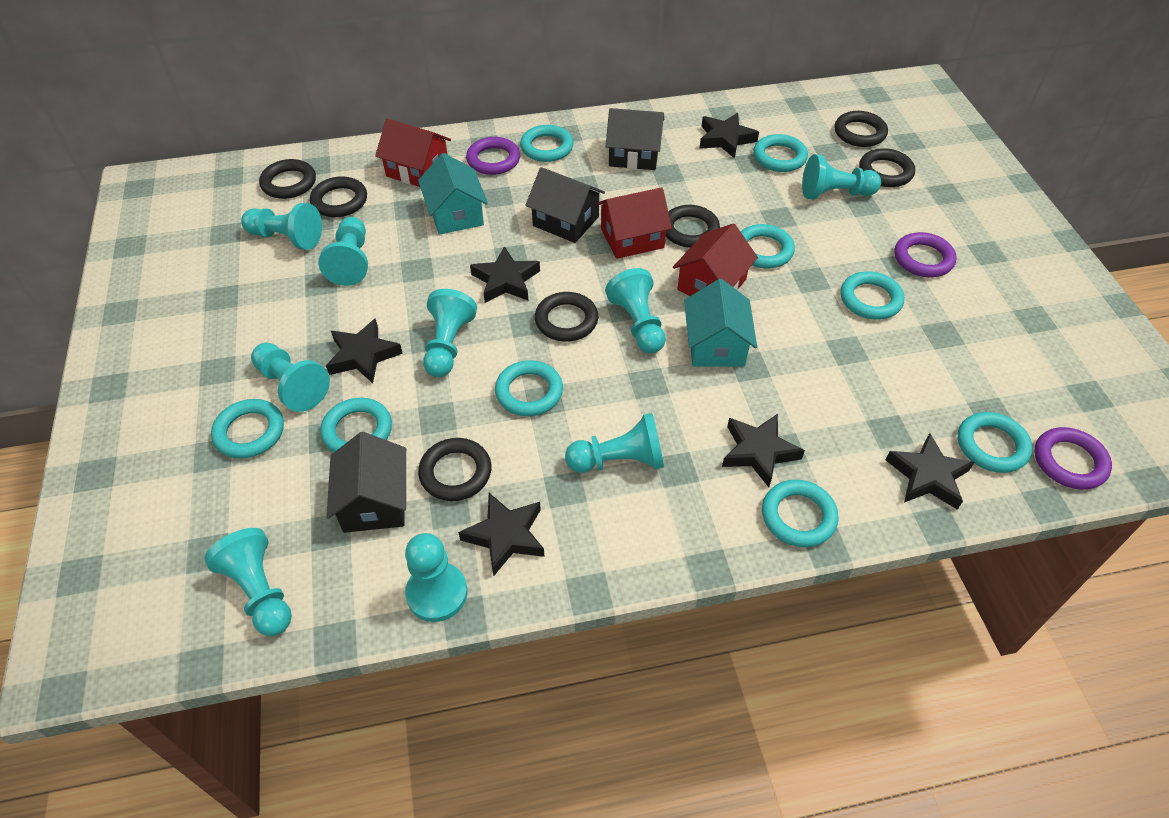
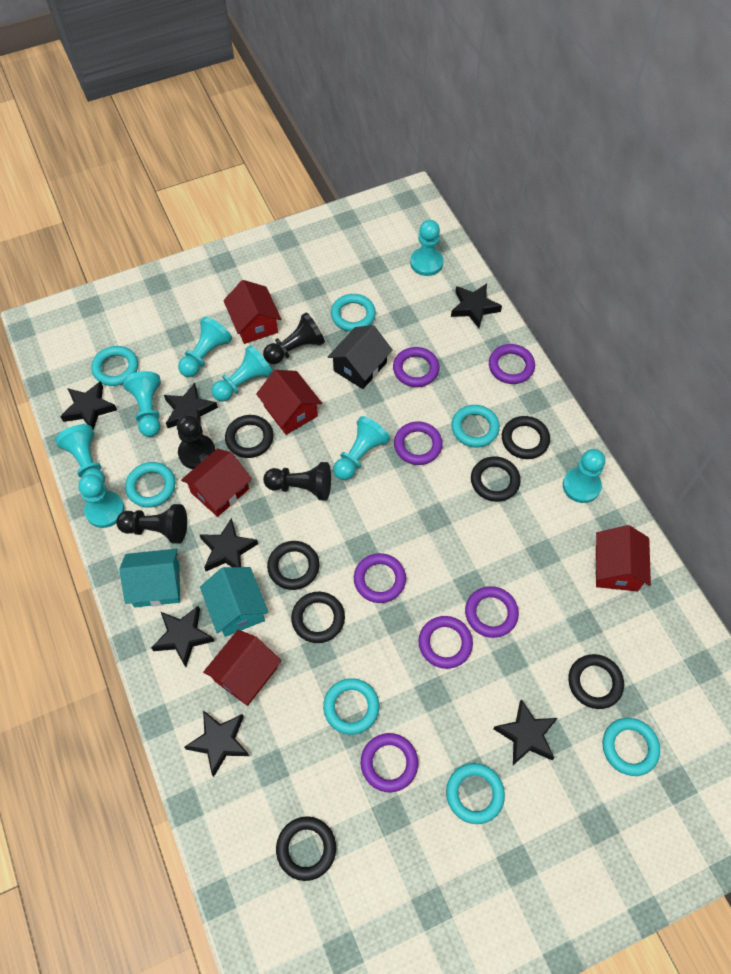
black house: 3 -> 1
black pawn: 0 -> 4
black star: 6 -> 7
purple ring: 3 -> 7
red house: 3 -> 5
turquoise pawn: 9 -> 8
turquoise ring: 9 -> 7

